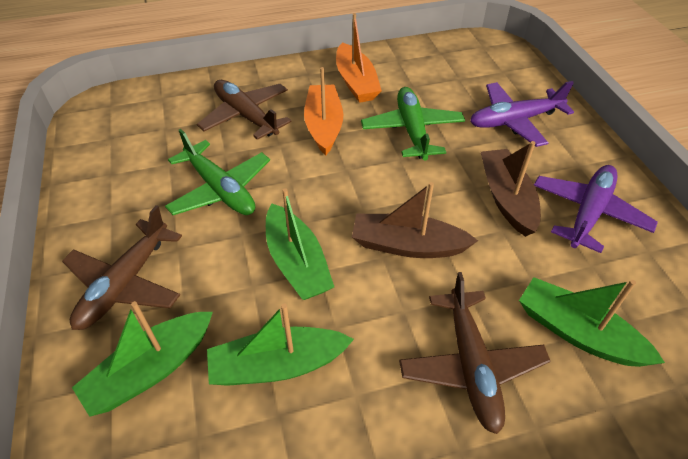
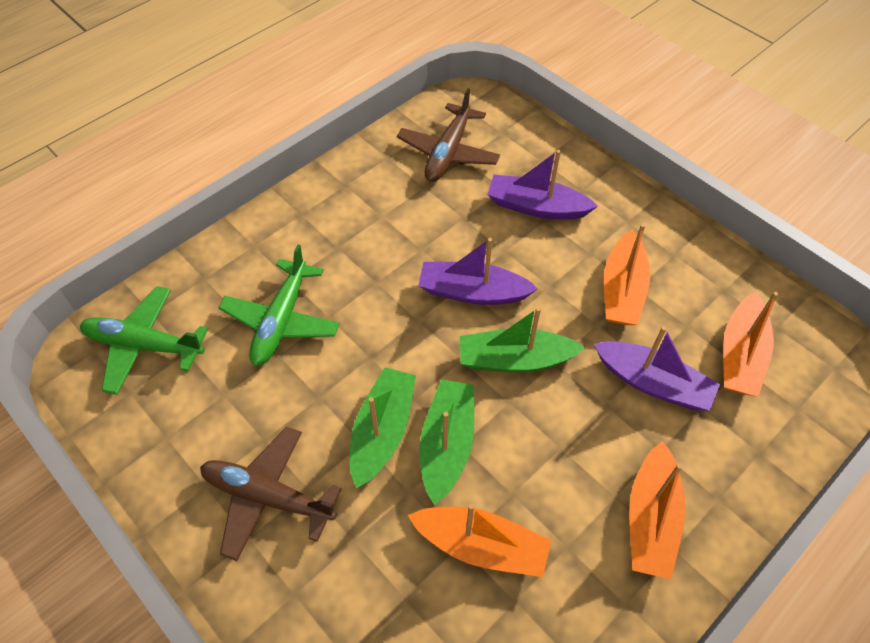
brown boat: 2 -> 0
brown plane: 3 -> 2
green boat: 4 -> 3
orange boat: 2 -> 4
purple boat: 0 -> 3
purple plane: 2 -> 0

